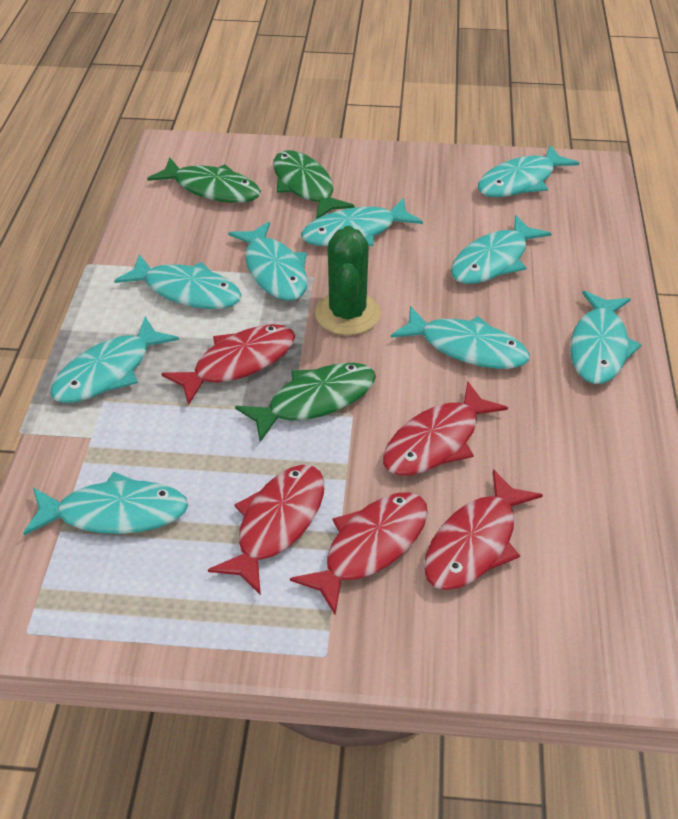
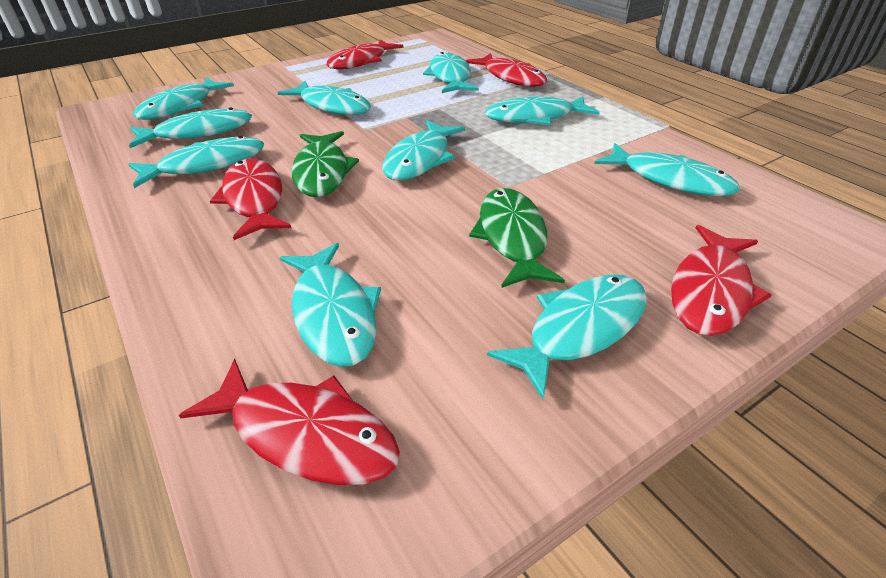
green cactus: 1 -> 0
green fish: 3 -> 2
turquoise fish: 9 -> 10

